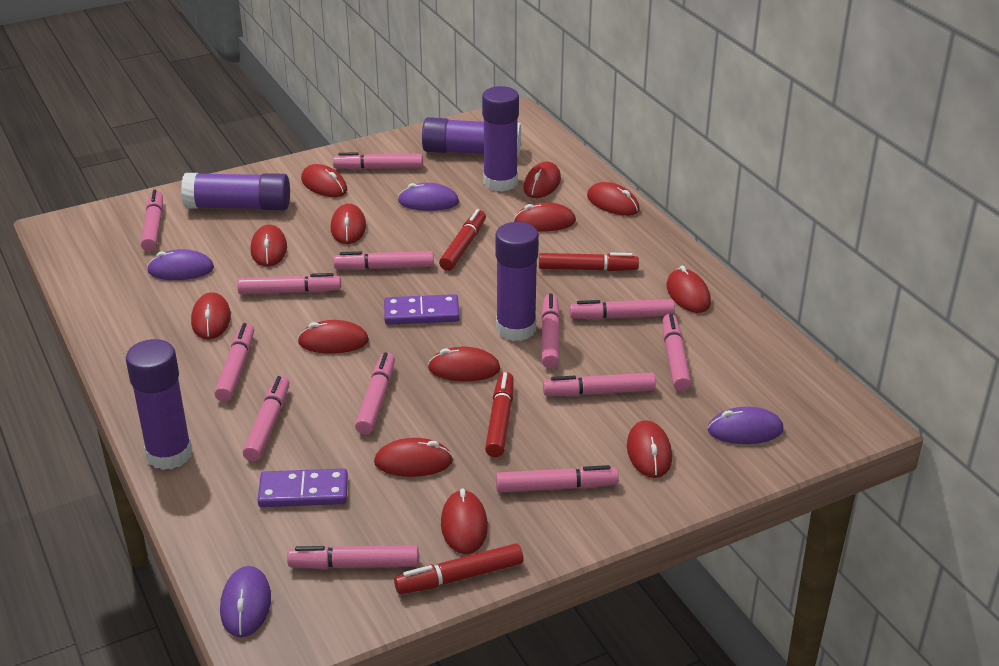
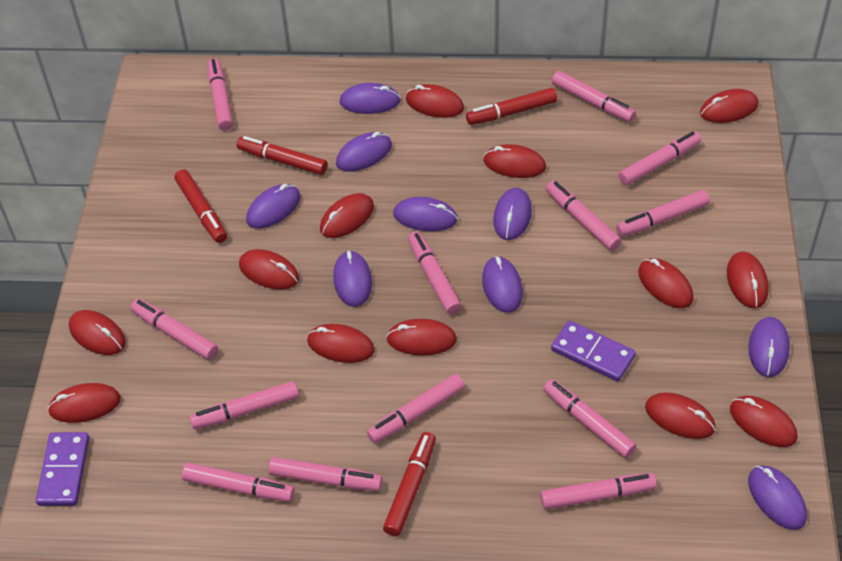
purple glue stick: 5 -> 0
purple mouse: 4 -> 9

